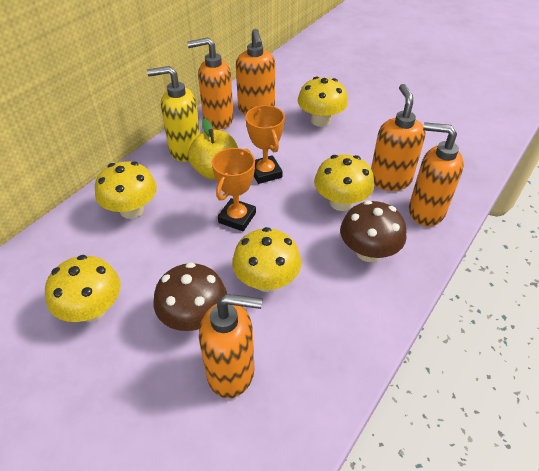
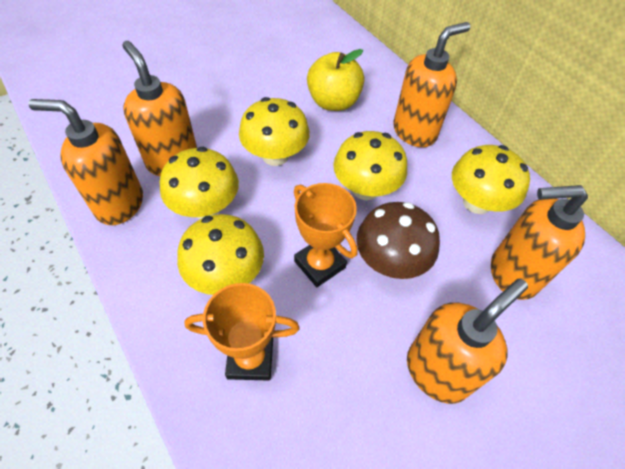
brown mushroom: 2 -> 1
yellow soap dispenser: 1 -> 0

